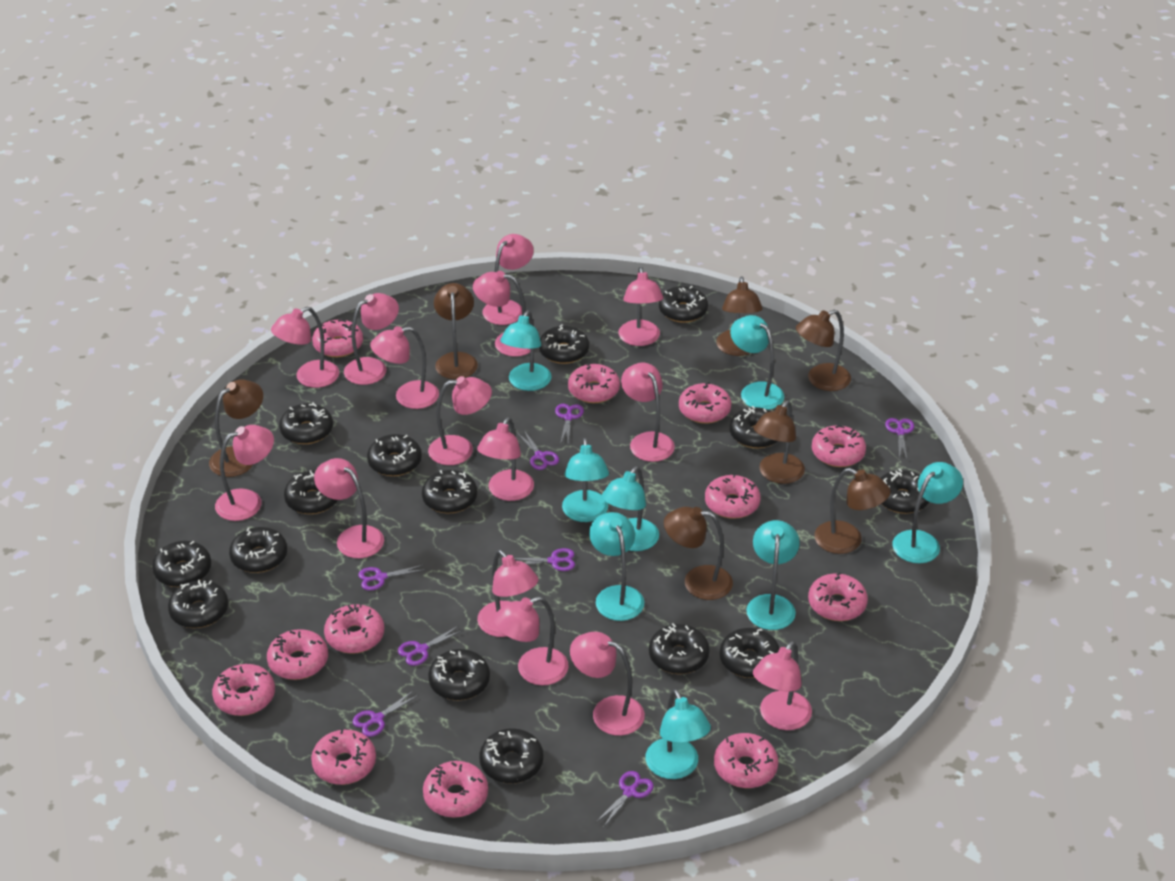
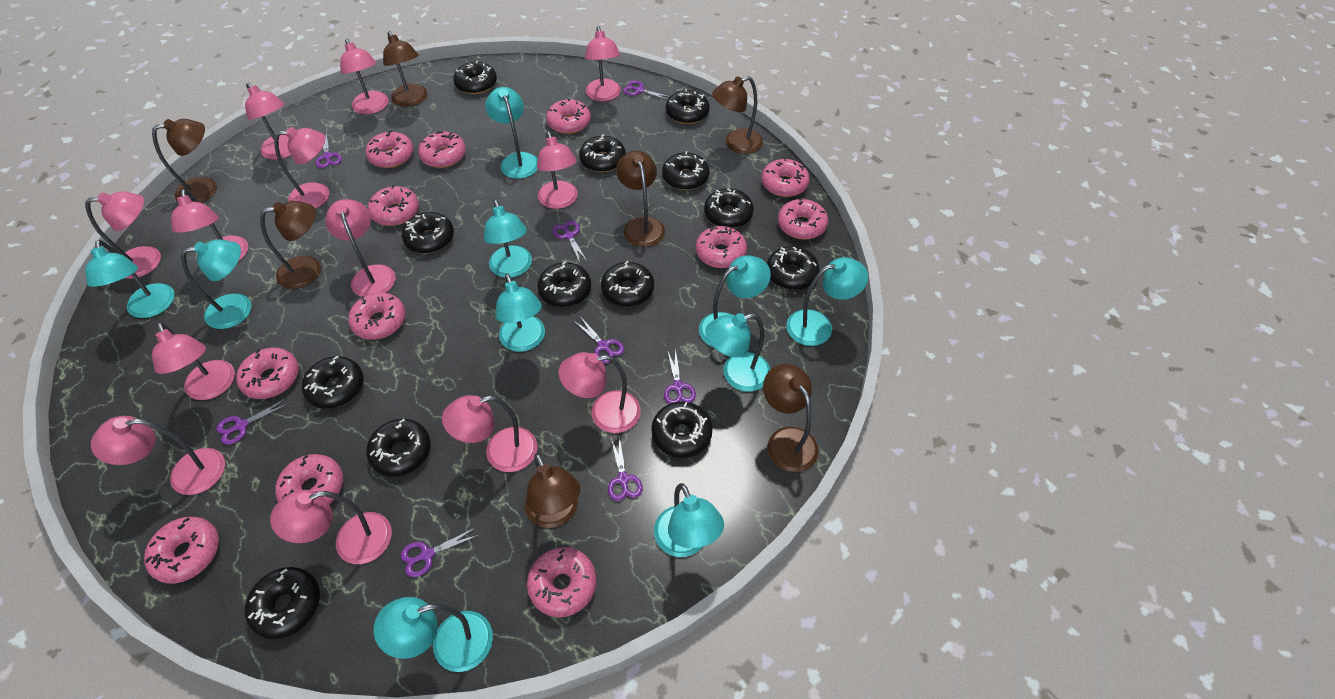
black donut: 15 -> 13
pink lamp: 15 -> 13
turquoise lamp: 8 -> 10

